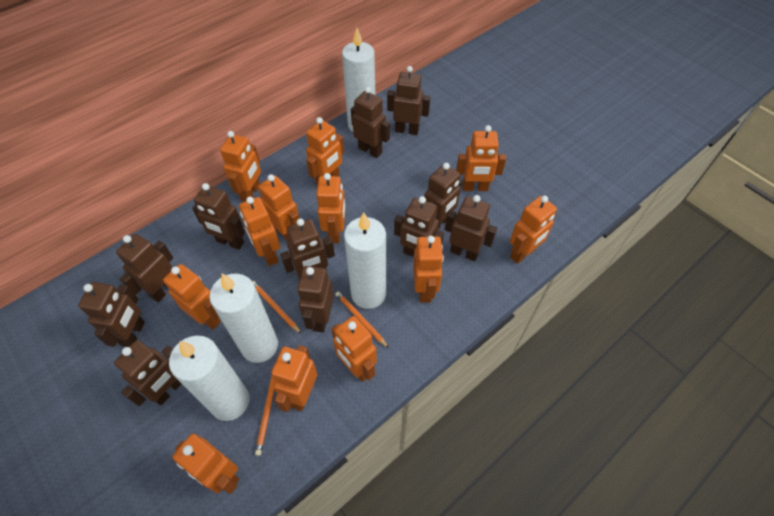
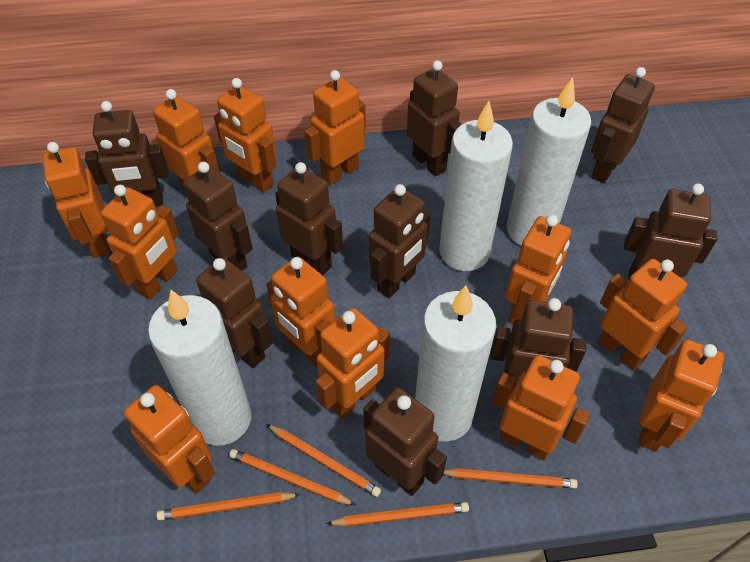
brown robot: 11 -> 10
orange pencil: 3 -> 5

